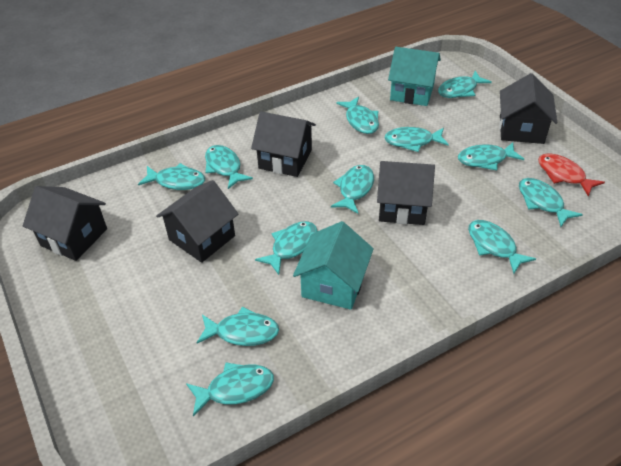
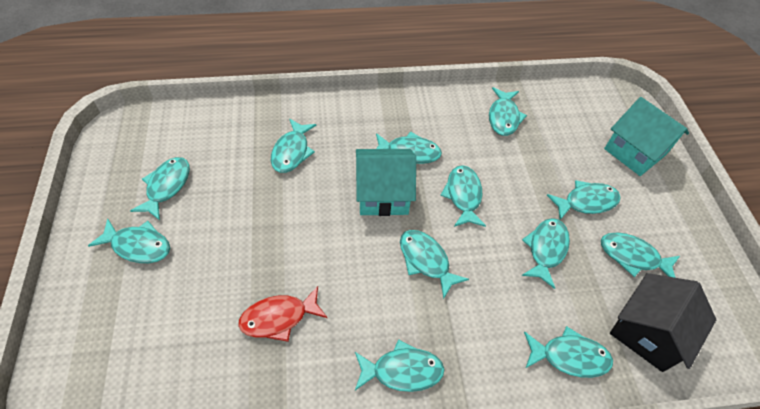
black house: 5 -> 1

